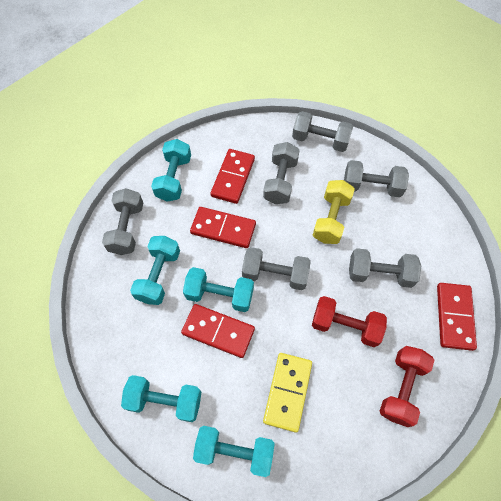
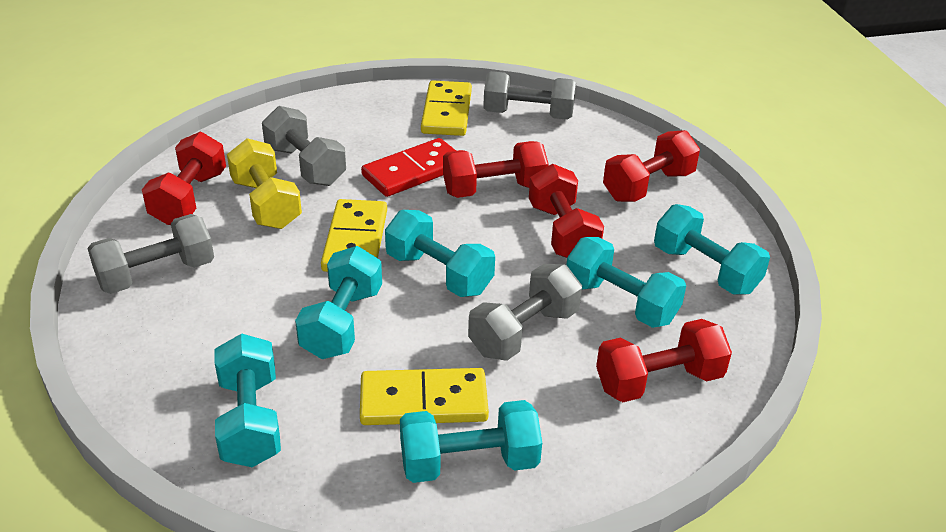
grey dumbbell: 6 -> 4
red domino: 4 -> 1
red dumbbell: 2 -> 5
turquoise dumbbell: 5 -> 6
yellow domino: 1 -> 3

